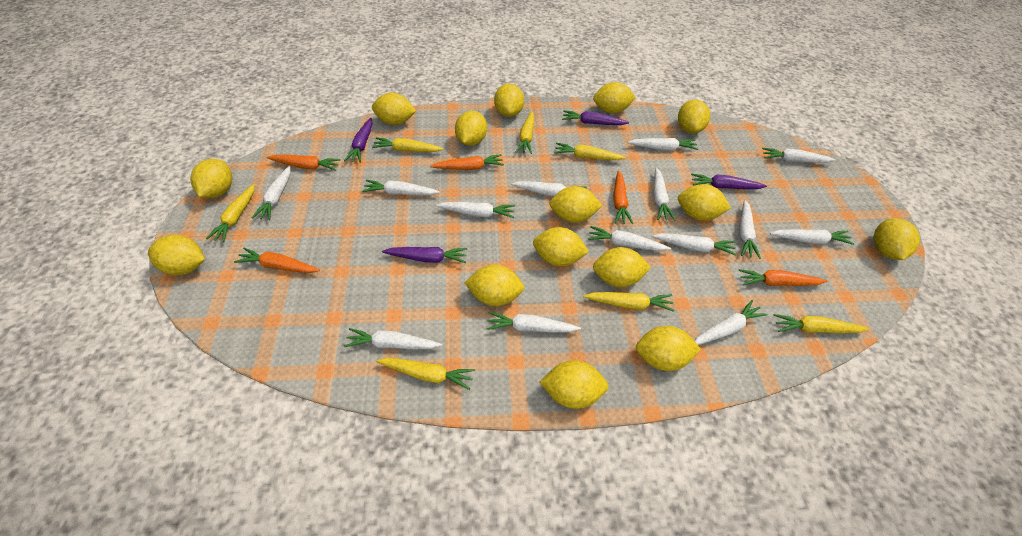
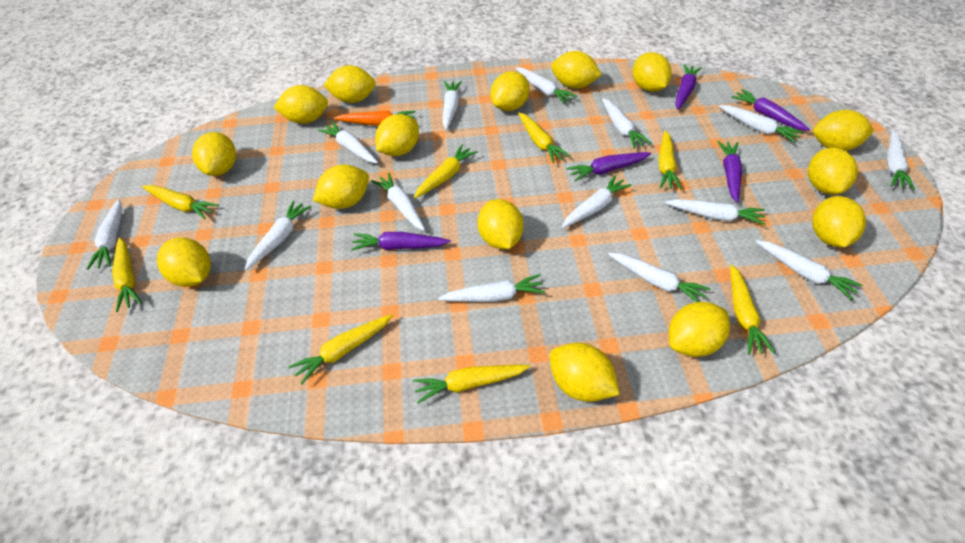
orange carrot: 5 -> 1
purple carrot: 4 -> 5
yellow carrot: 7 -> 8

